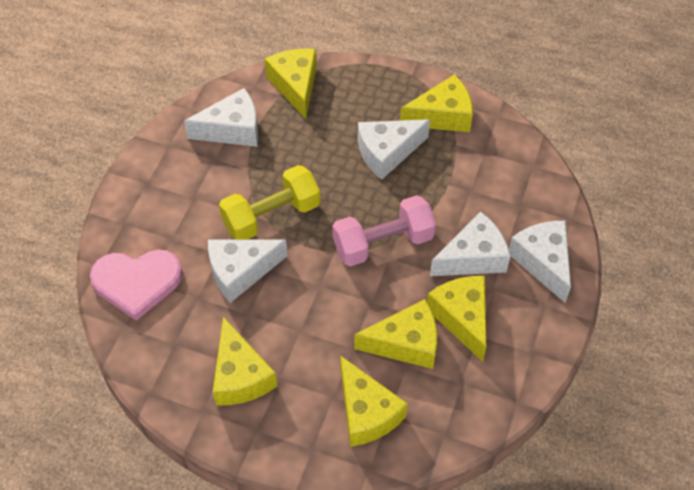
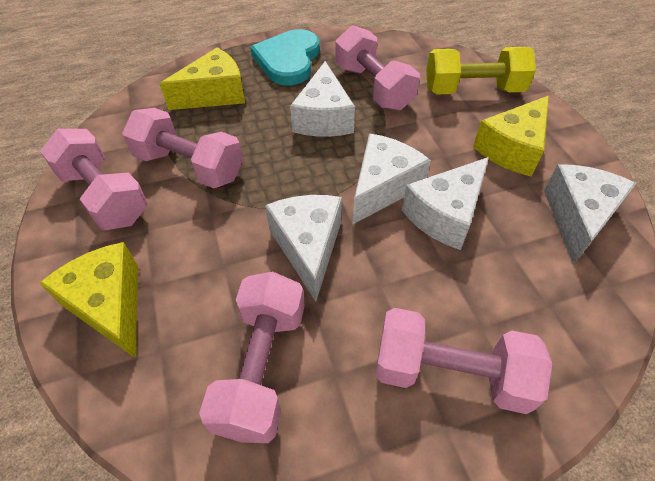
pink dumbbell: 1 -> 5
pink heart: 1 -> 0
turquoise heart: 0 -> 1
yellow cheese: 6 -> 3

